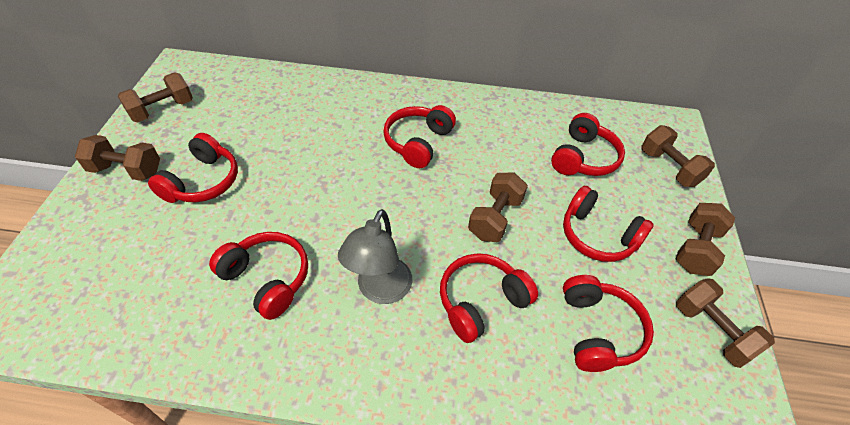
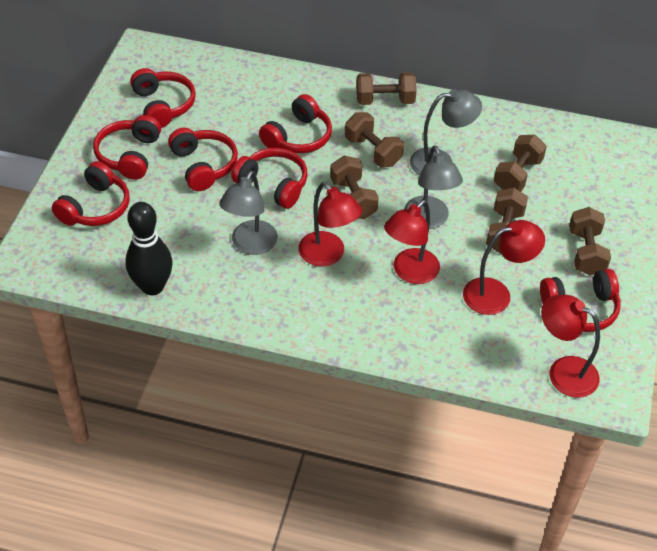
black bowling pin: 0 -> 1
grey lamp: 1 -> 3
red lamp: 0 -> 4

